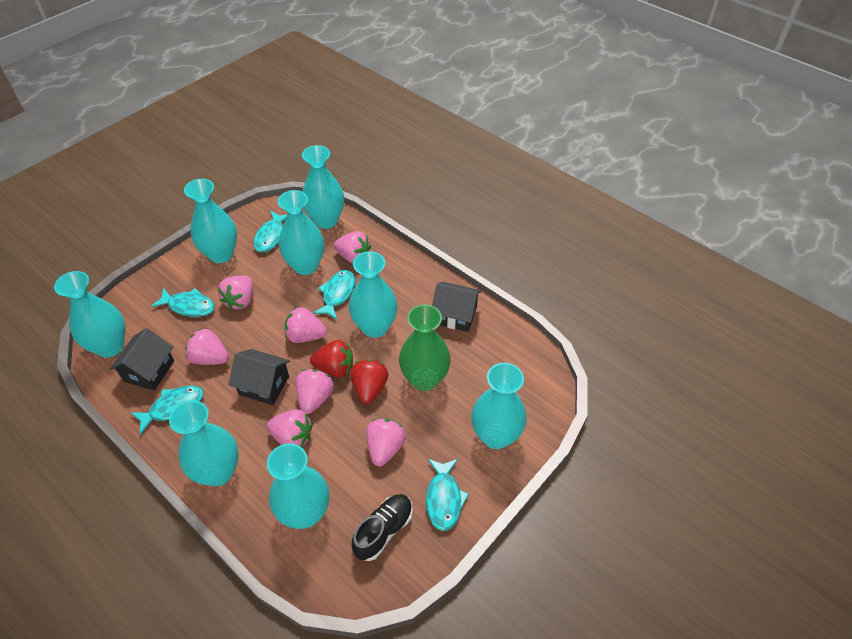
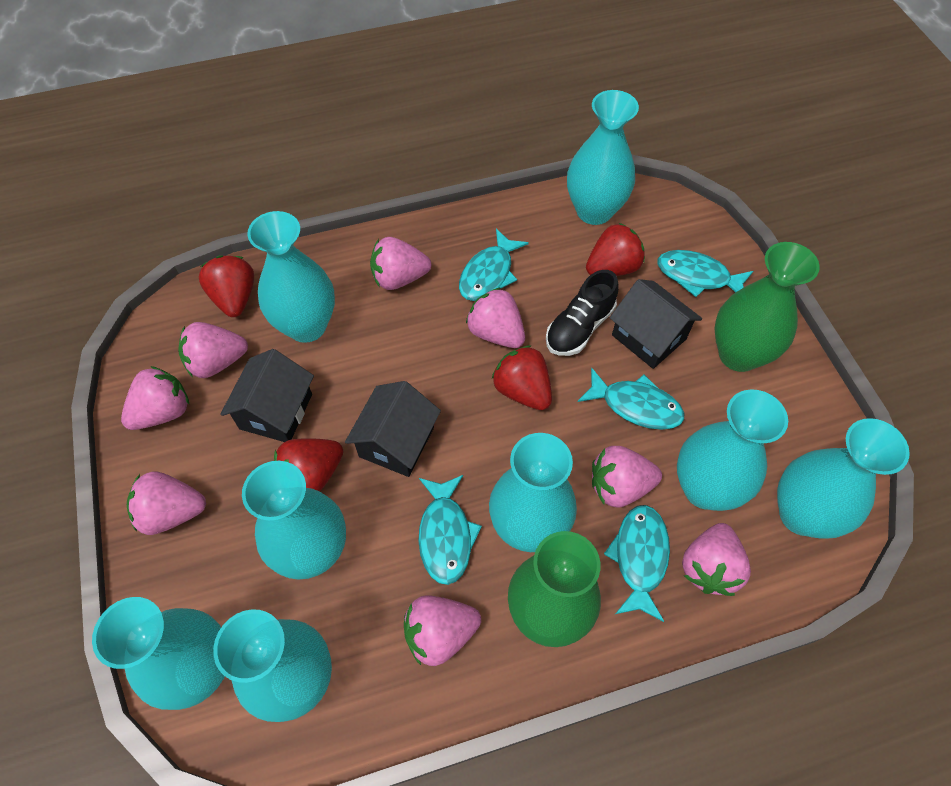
green vase: 1 -> 2
pink strawberry: 7 -> 8
red strawberry: 2 -> 4

